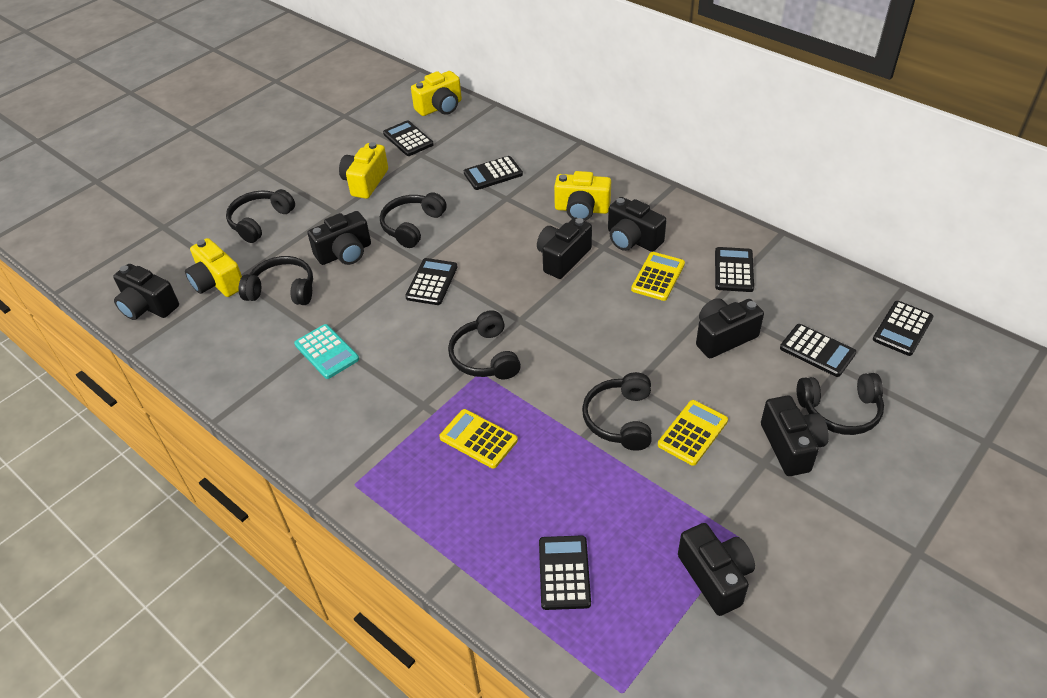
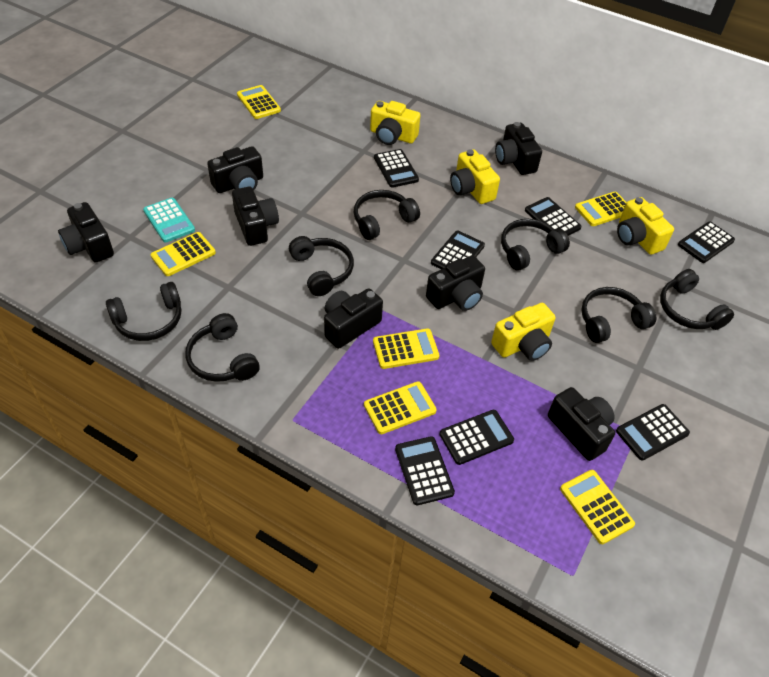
black headphones: 6 -> 7
yellow calculator: 3 -> 6

